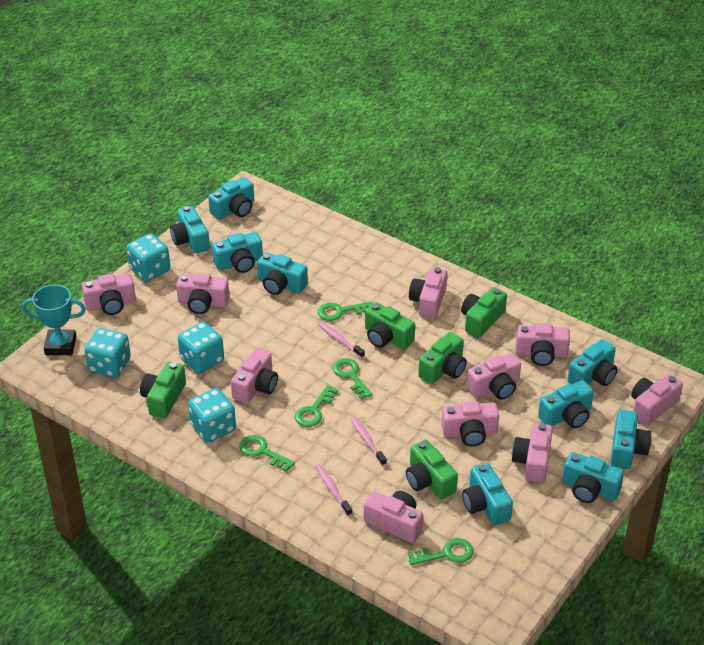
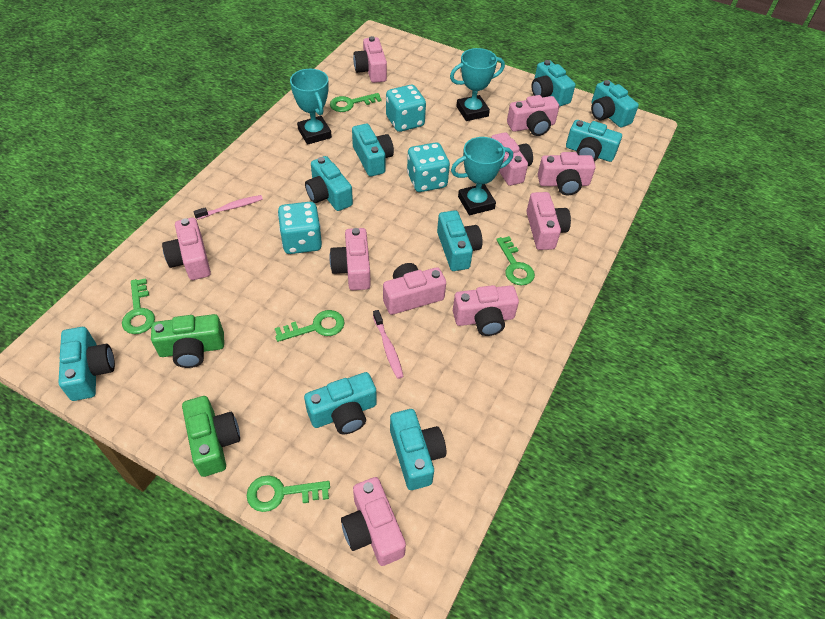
green camera: 5 -> 2
pink toothbrush: 3 -> 2
turquoise dice: 4 -> 3
turquoise trophy: 1 -> 3

